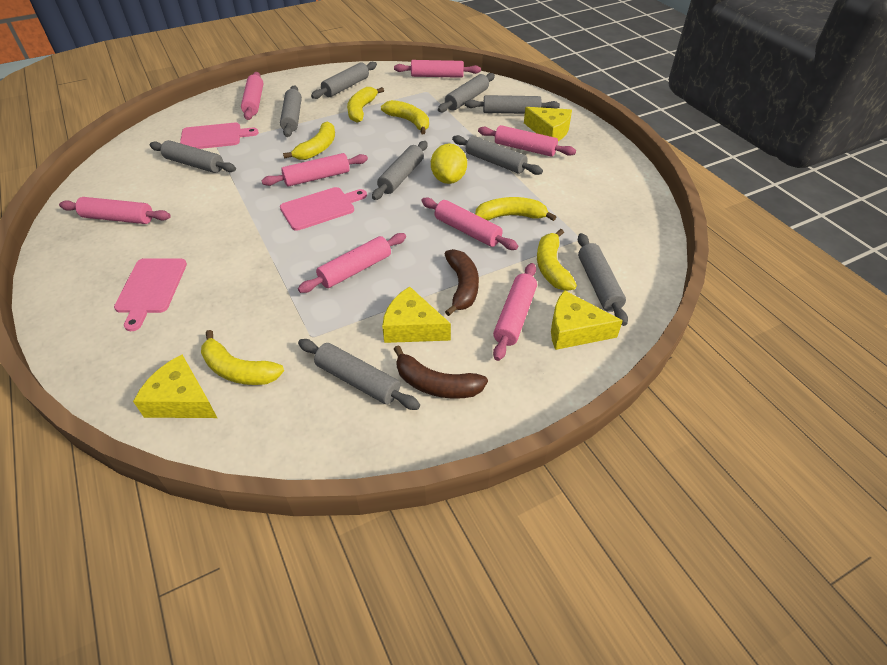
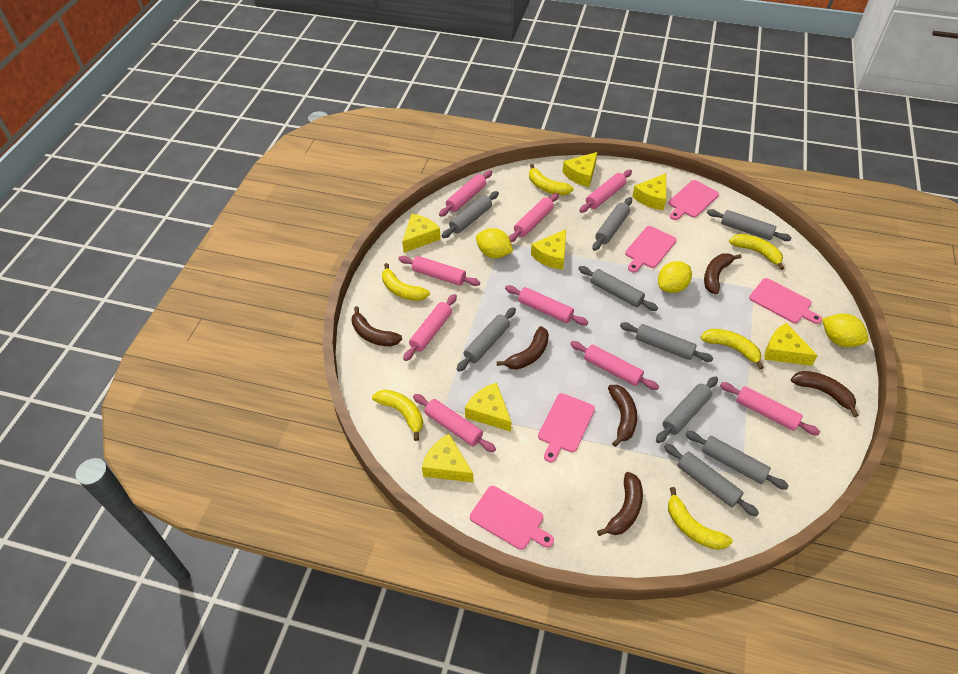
brown banana: 2 -> 6
pink cutting board: 3 -> 5
pink rolling pin: 8 -> 9
yellow cheese: 4 -> 7
yellow lemon: 1 -> 3

